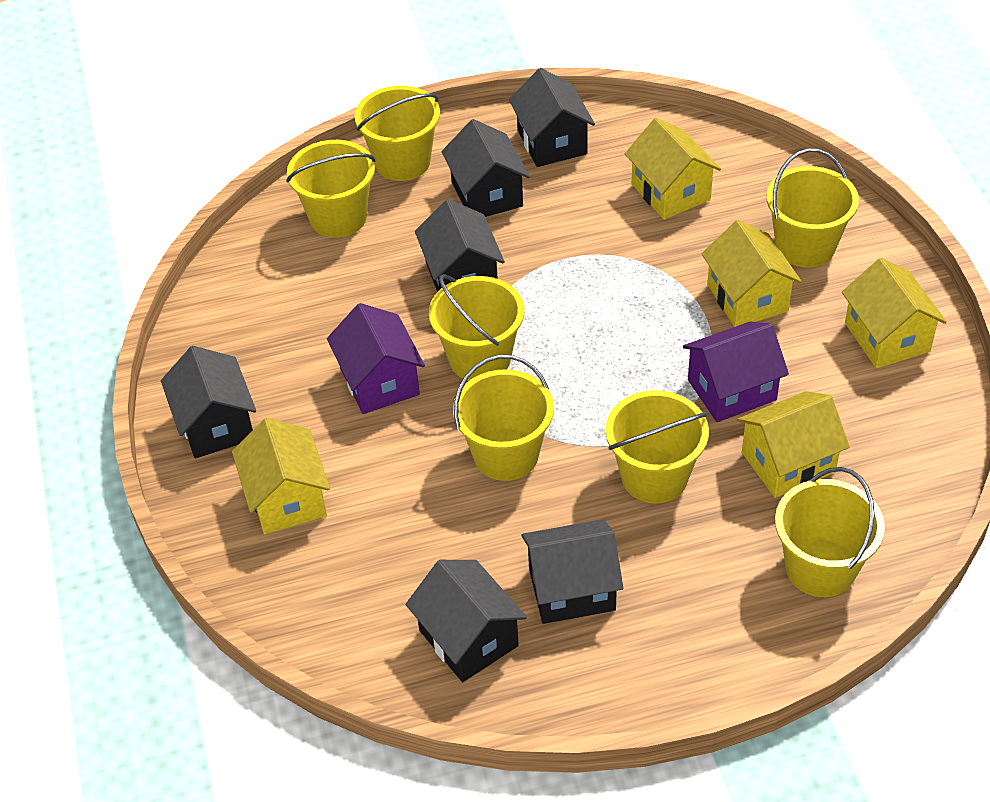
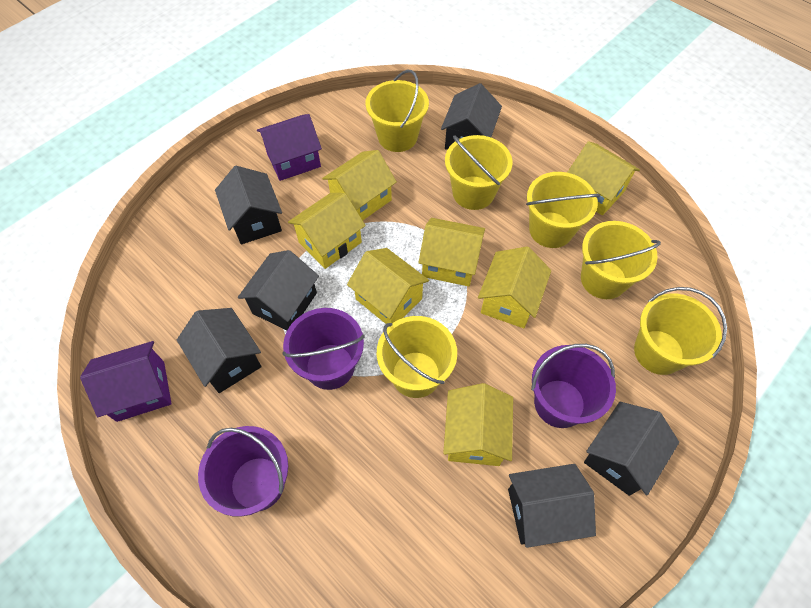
purple bucket: 0 -> 3
yellow bucket: 7 -> 6
yellow house: 5 -> 7

